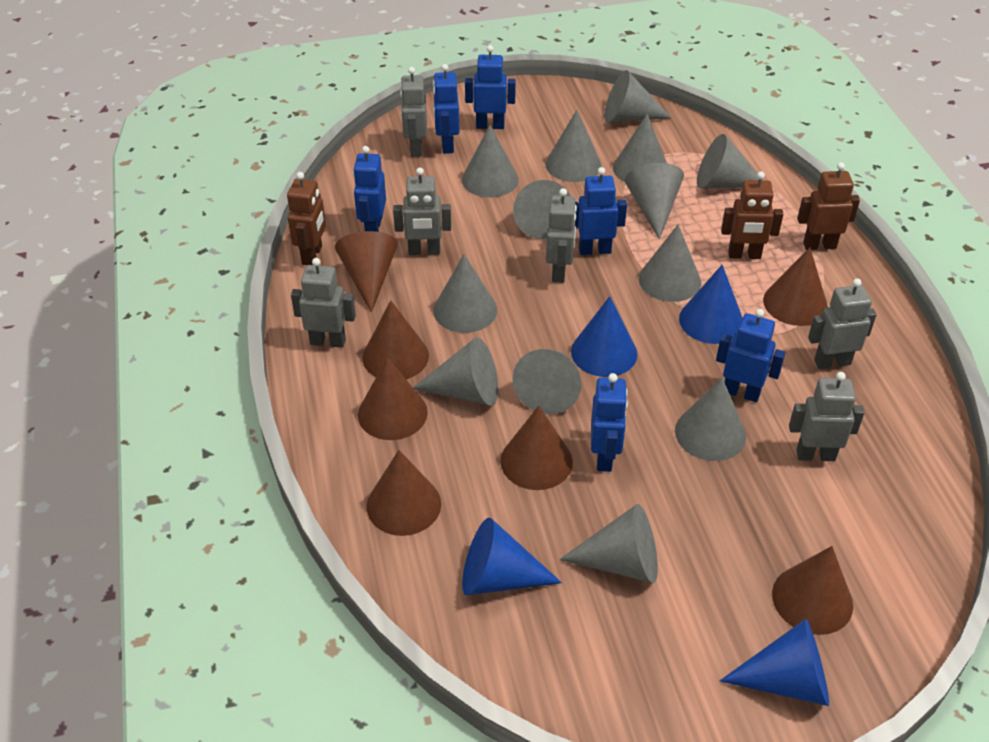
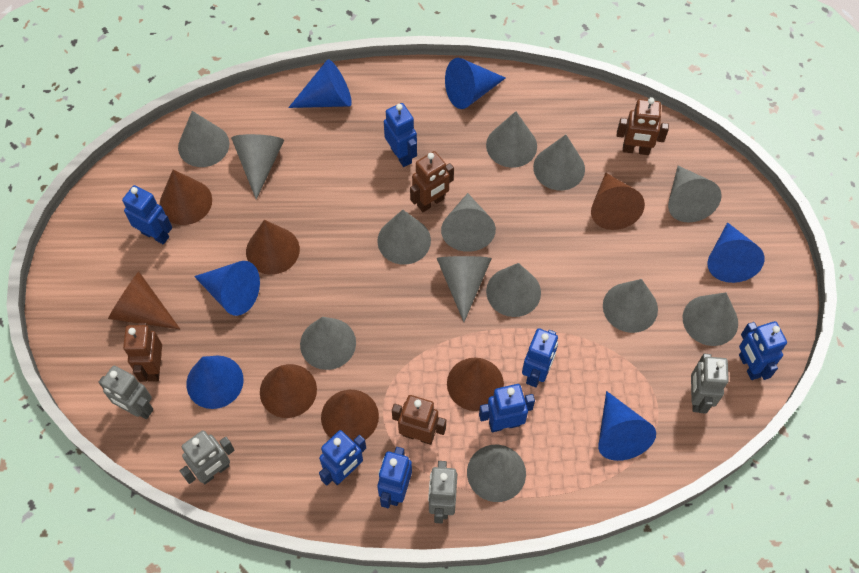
blue cone: 4 -> 6
blue robot: 6 -> 7
brown robot: 3 -> 4
grey robot: 6 -> 4

